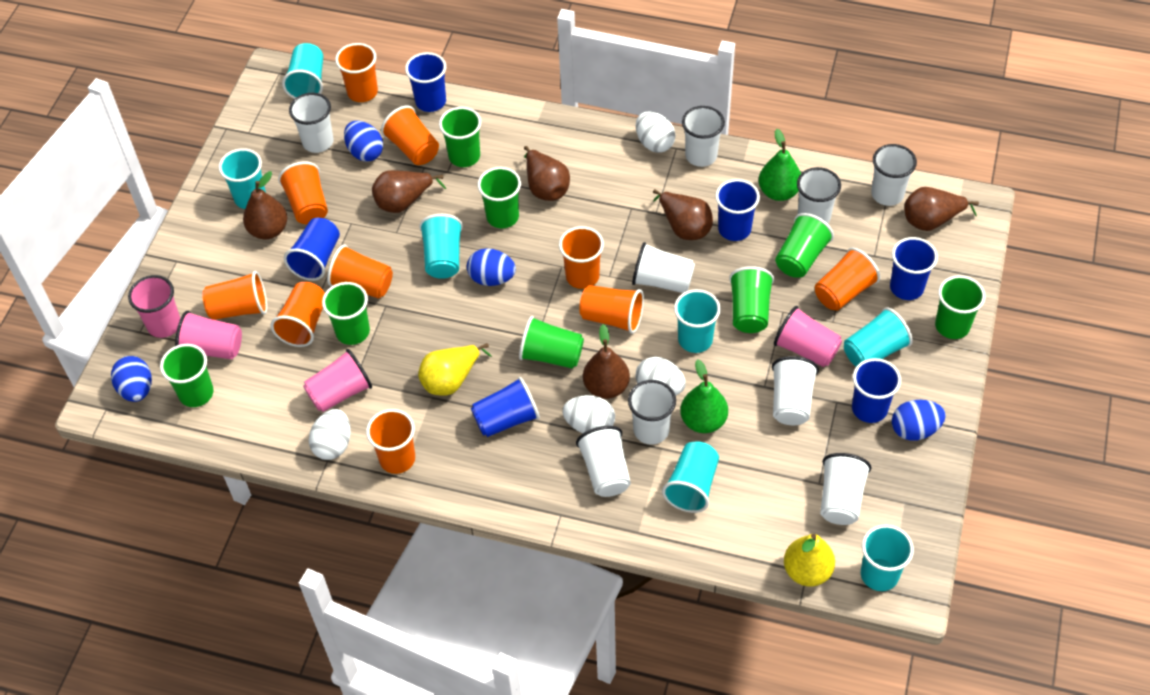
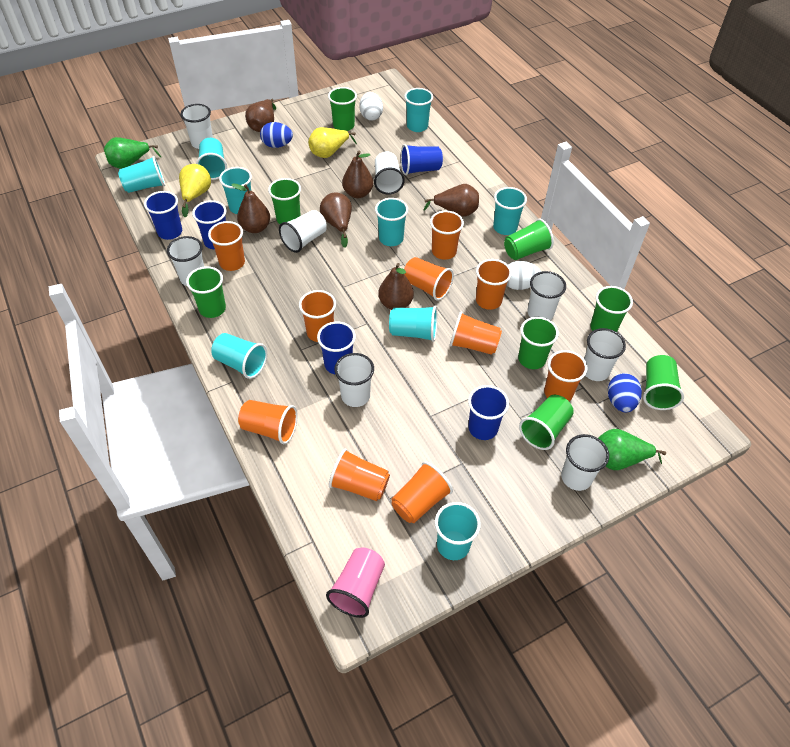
blue cup: 6 -> 5
blue egg: 4 -> 2
pink cup: 4 -> 1
turquoise cup: 7 -> 9
white cup: 9 -> 8
white egg: 4 -> 2

